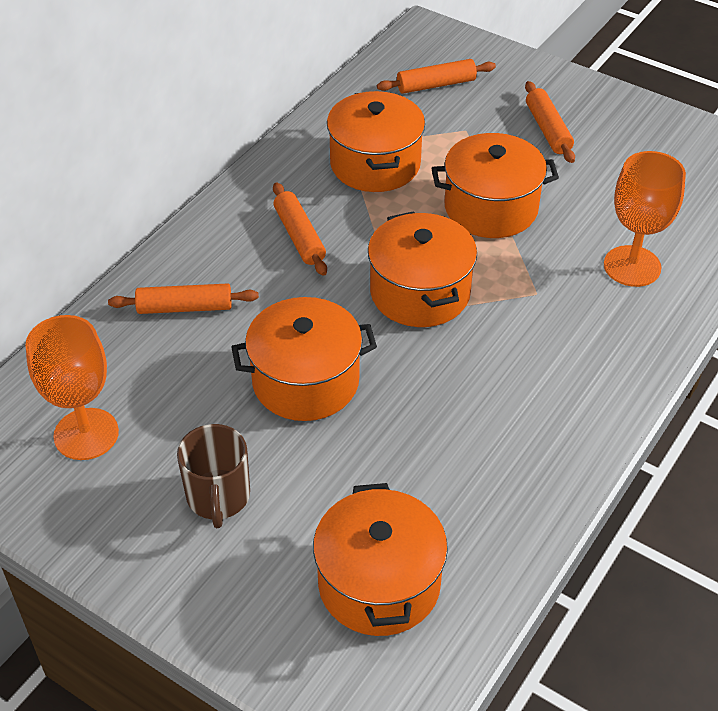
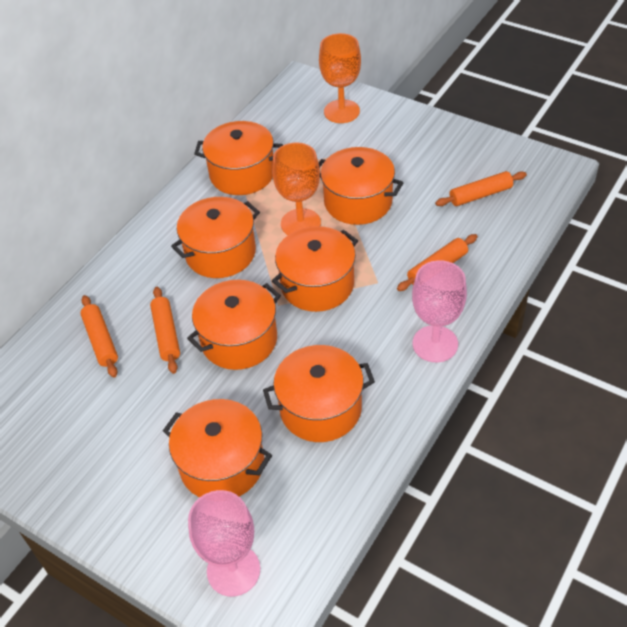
brown mug: 1 -> 0
orange pot: 5 -> 7
pink goblet: 0 -> 2

